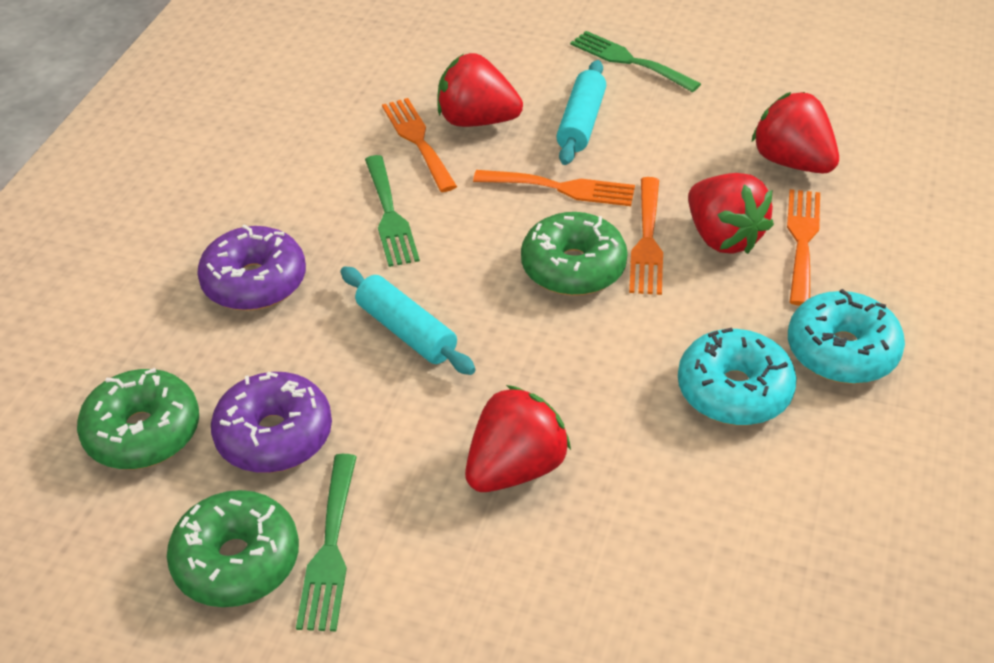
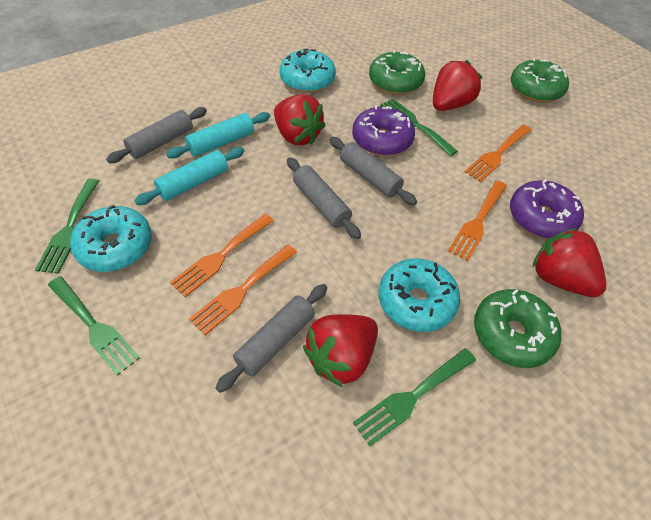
green fork: 3 -> 4
grey rolling pin: 0 -> 4
turquoise donut: 2 -> 3

